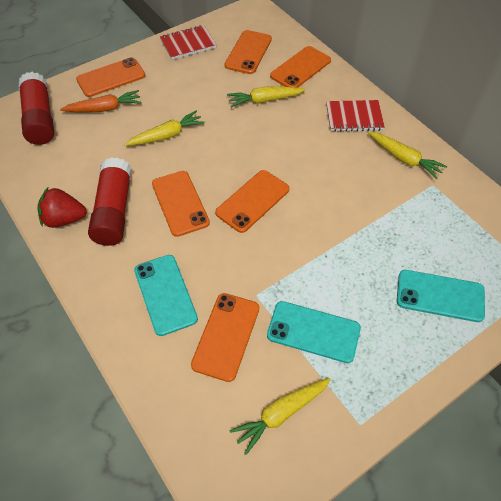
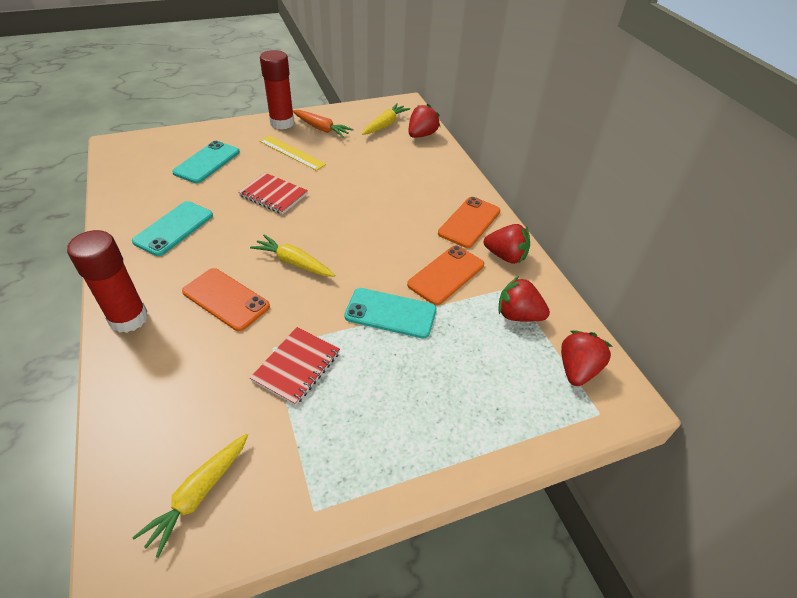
orange phone: 6 -> 3
red strawberry: 1 -> 4
yellow carrot: 4 -> 3
yellow ruler: 0 -> 1

